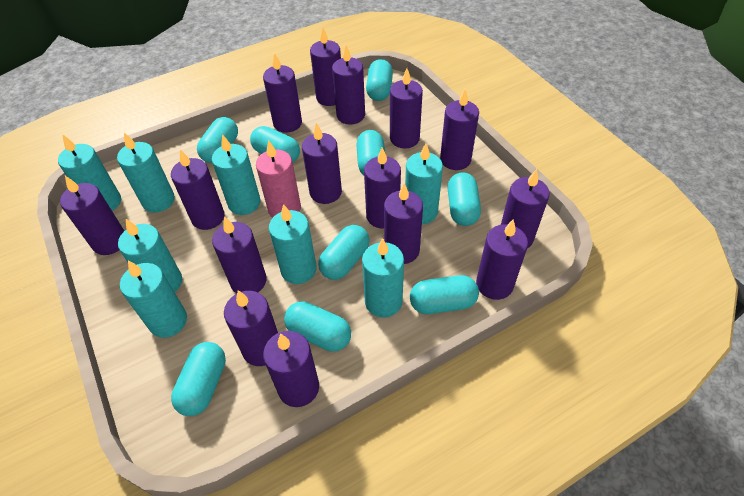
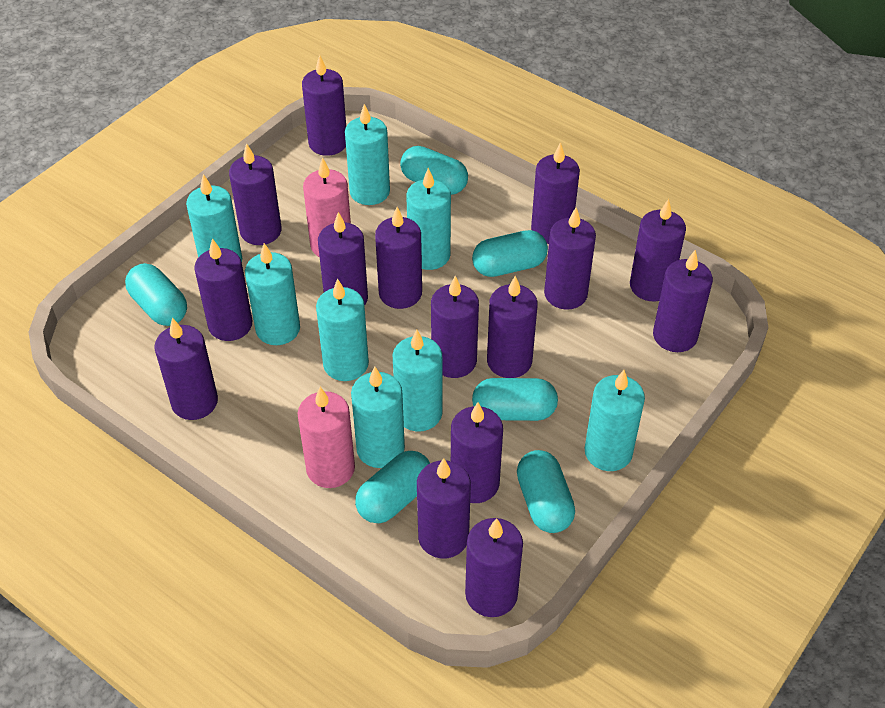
pink candle: 1 -> 2
turquoise capsule: 9 -> 6

